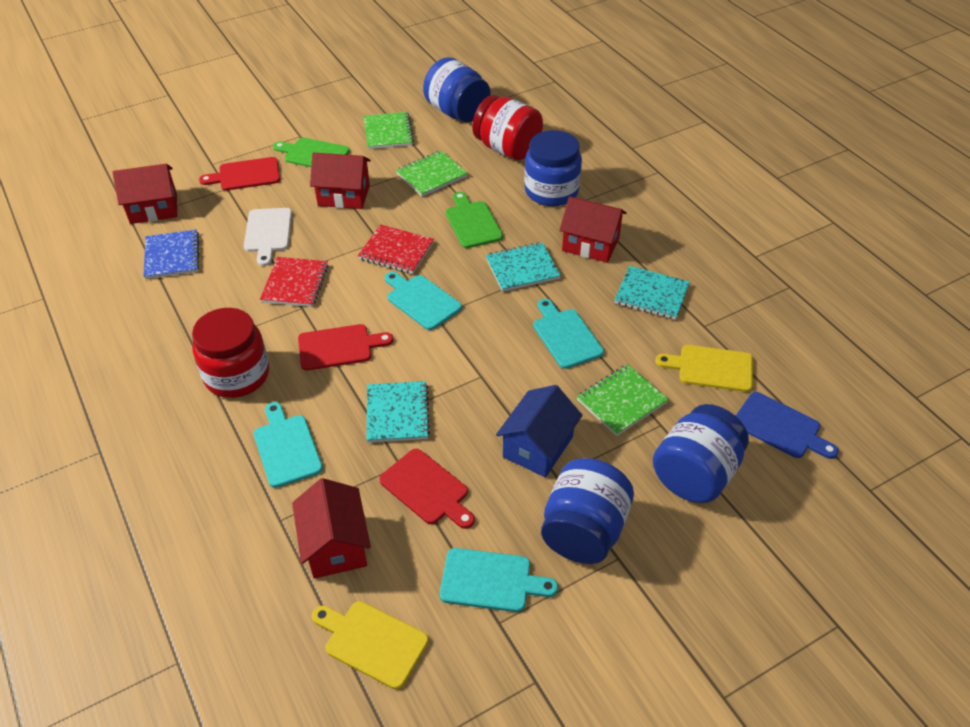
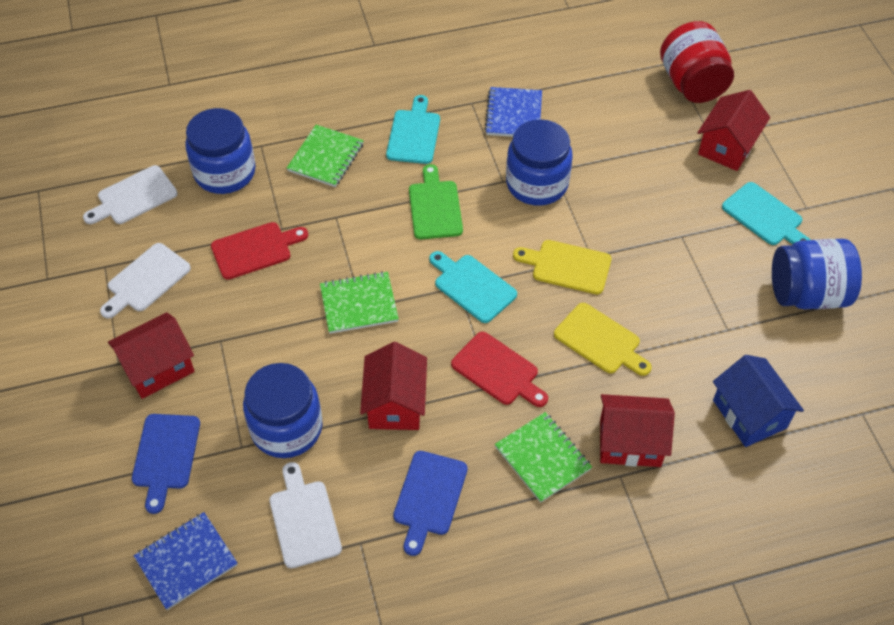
blue cutting board: 1 -> 2
blue notebook: 1 -> 2
green cutting board: 2 -> 1
red cutting board: 3 -> 2
red jar: 2 -> 1
red notebook: 2 -> 0
turquoise cutting board: 4 -> 3
turquoise notebook: 3 -> 0
white cutting board: 1 -> 3

